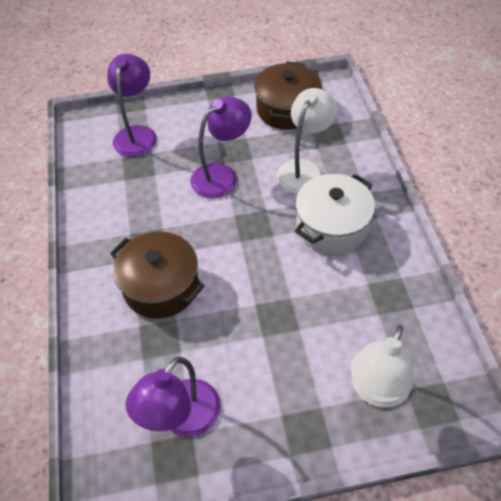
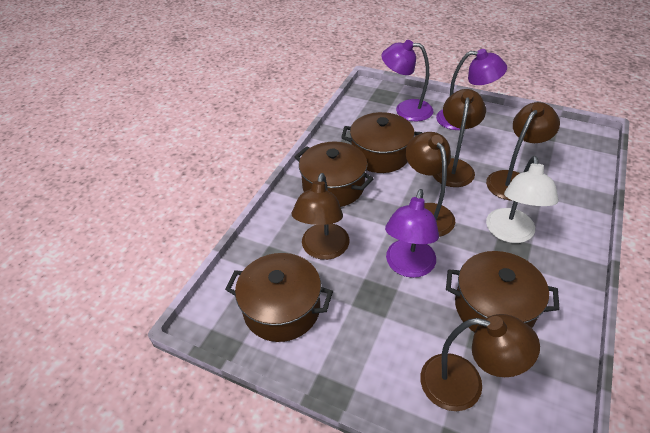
brown lamp: 0 -> 5
brown pot: 2 -> 4
white lamp: 2 -> 1
white pot: 1 -> 0

